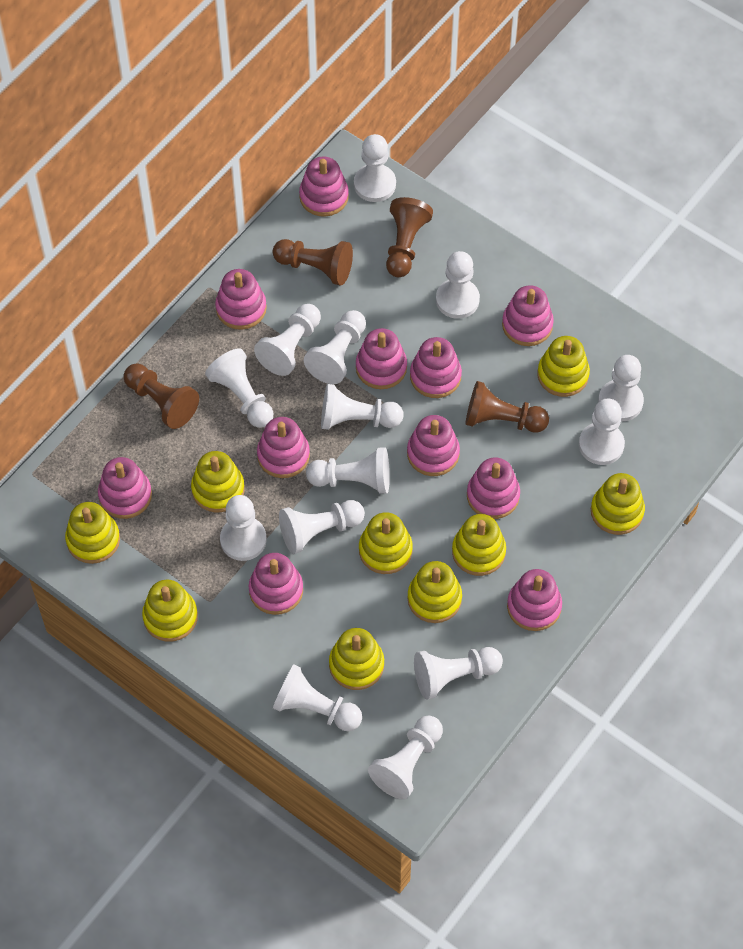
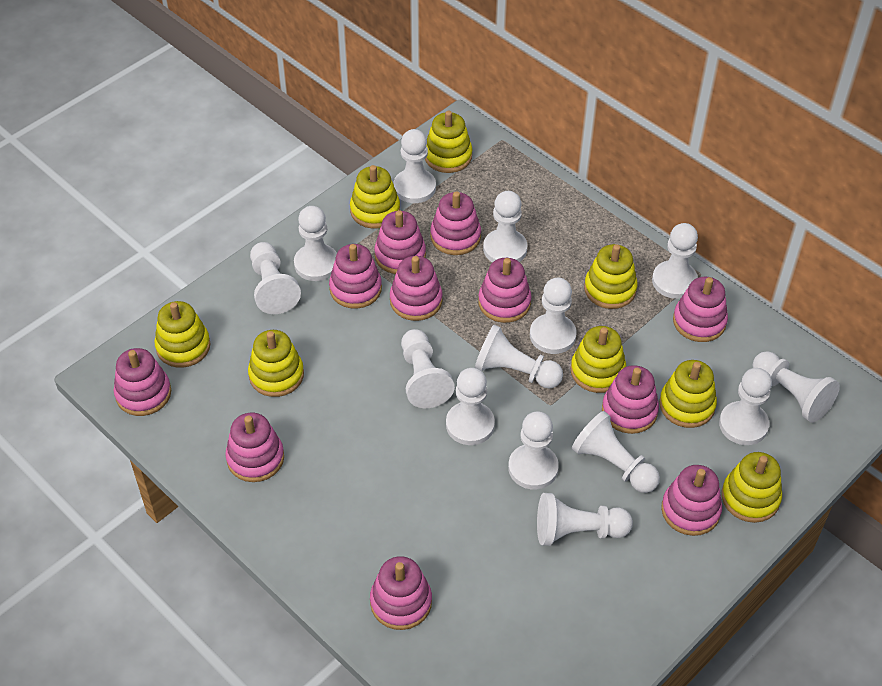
brown pawn: 4 -> 0
yellow stacking toy: 9 -> 8

